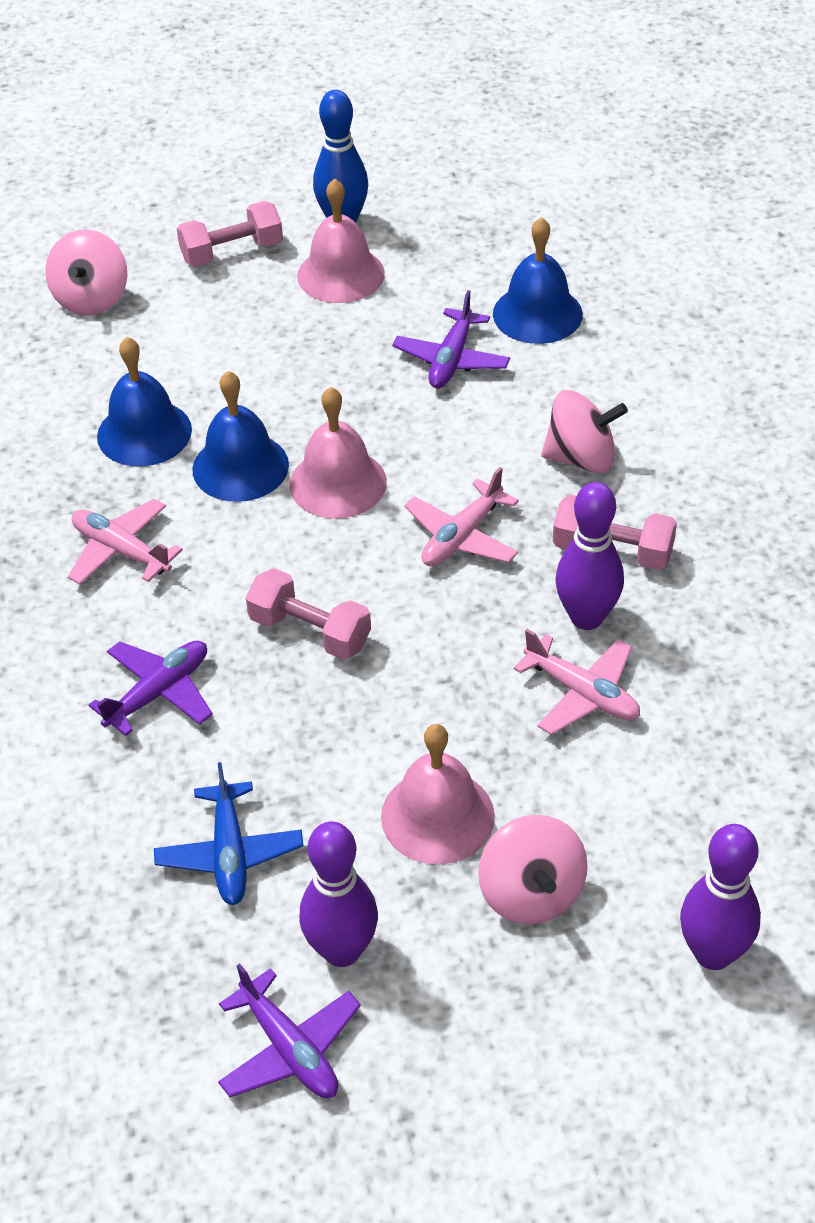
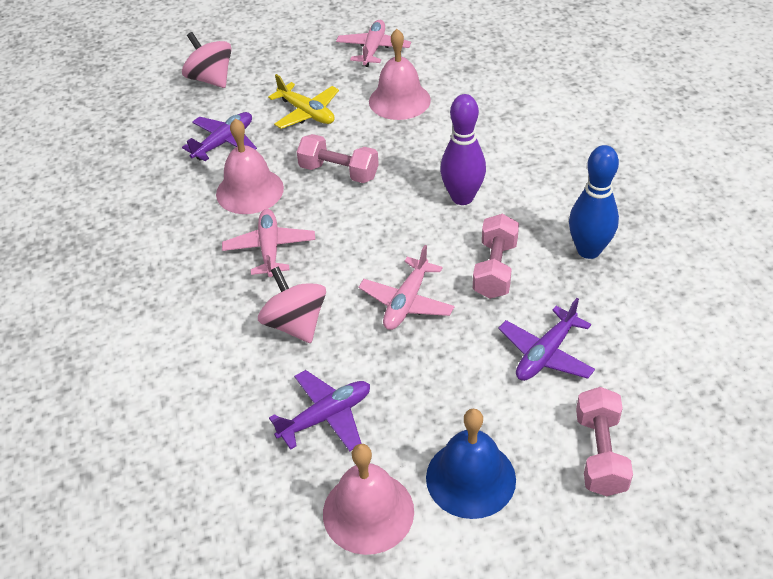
blue bell: 3 -> 1
blue plane: 1 -> 0
pink spinning top: 3 -> 2
purple bowling pin: 3 -> 1
yellow plane: 0 -> 1

